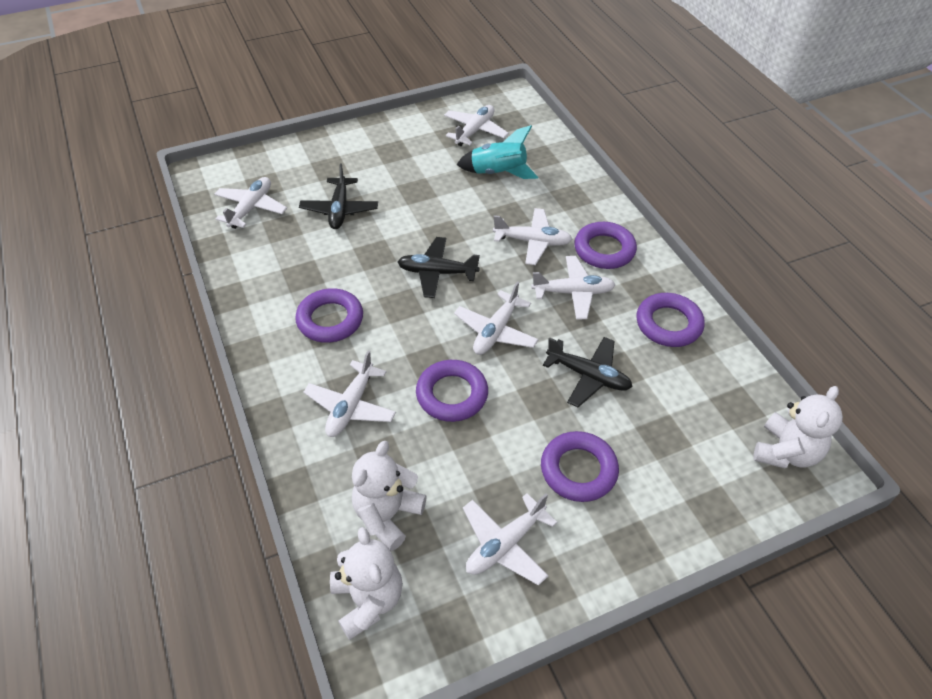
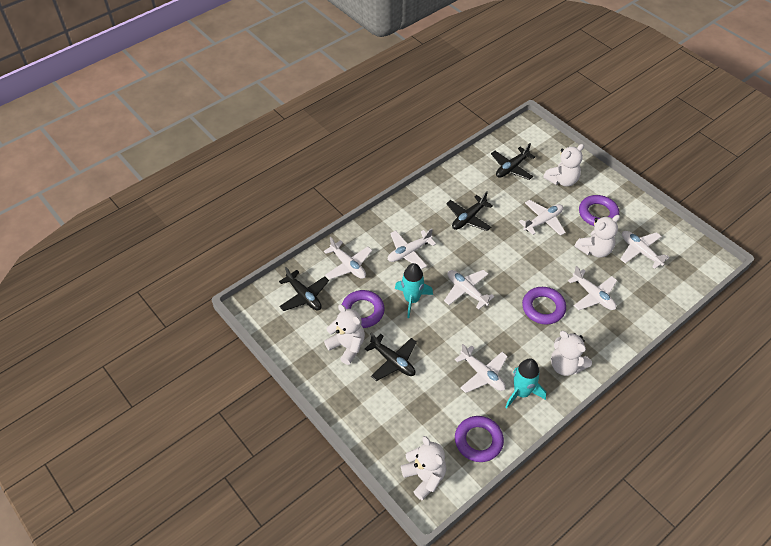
black plane: 3 -> 4
purple ring: 5 -> 4
turquoise rocket: 1 -> 2
white teddy bear: 3 -> 5

